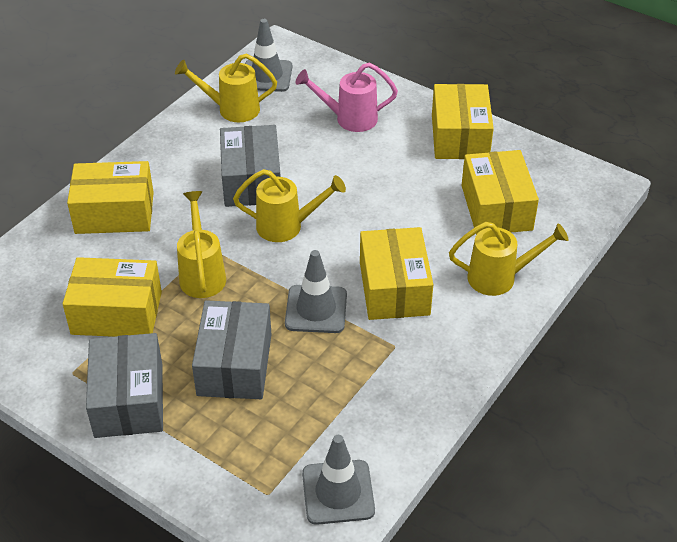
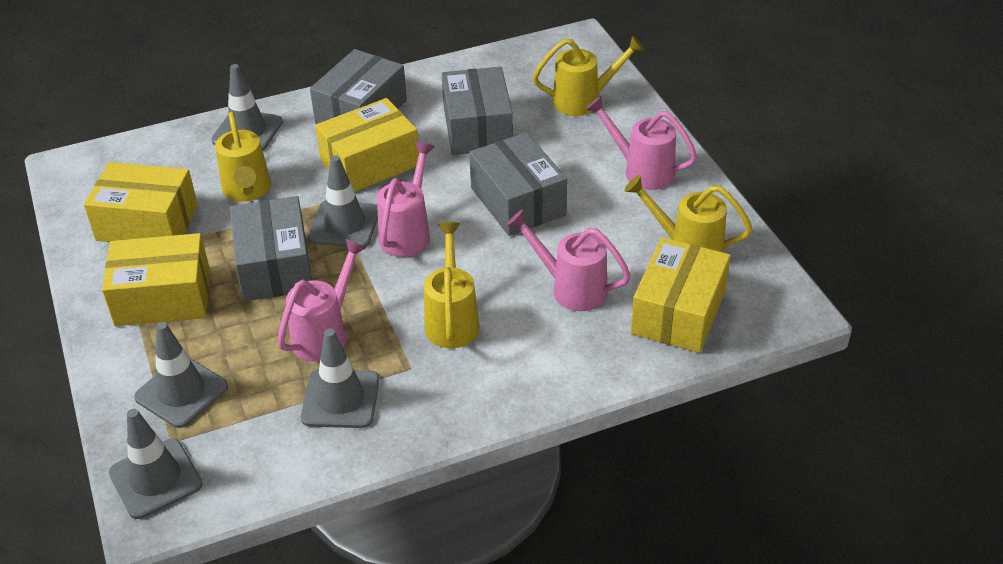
grey box: 3 -> 4
grey traffic cone: 3 -> 5
pink watering can: 1 -> 4
yellow box: 5 -> 4

